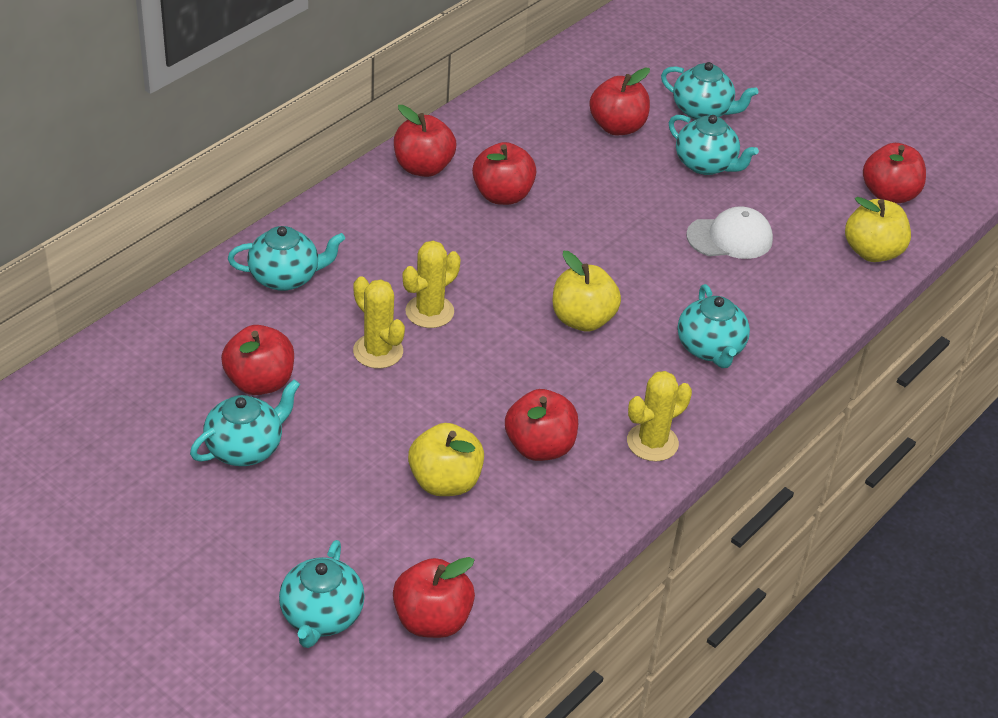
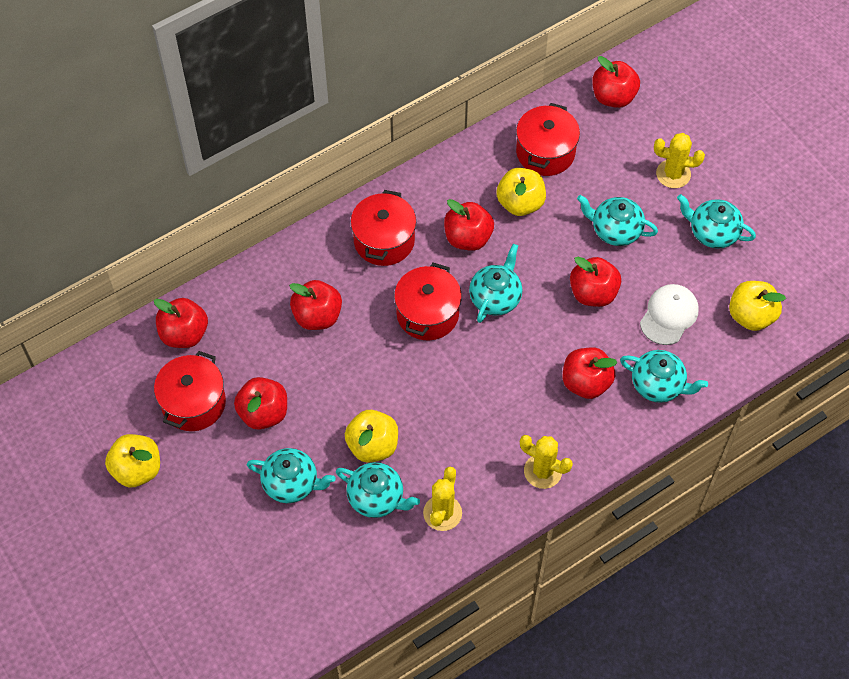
red pot: 0 -> 4
yellow apple: 3 -> 4

